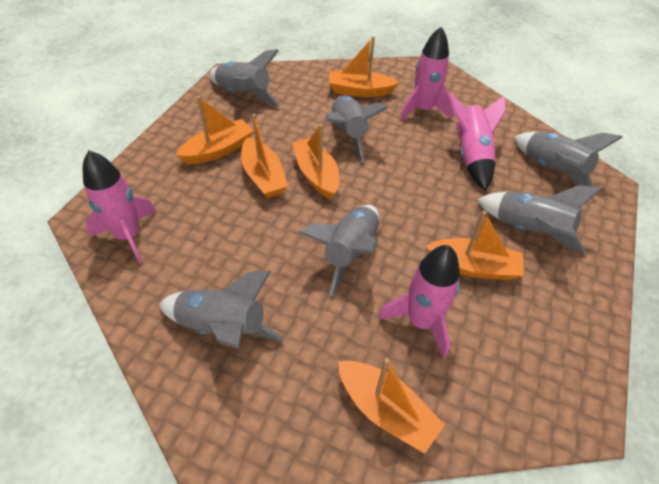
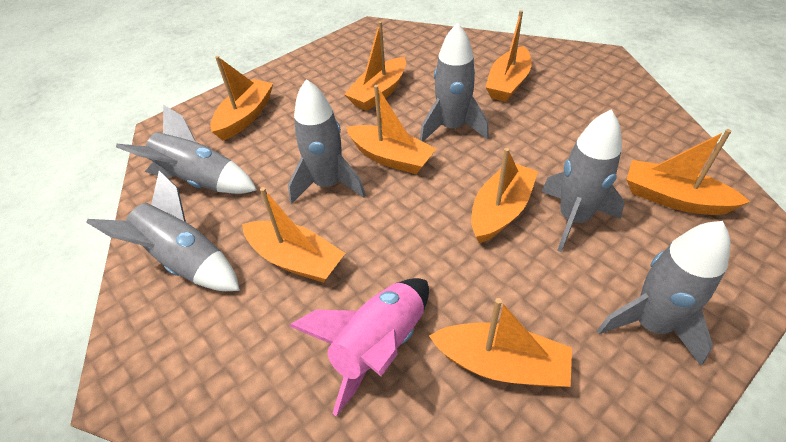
orange boat: 6 -> 8
pink rocket: 4 -> 1

